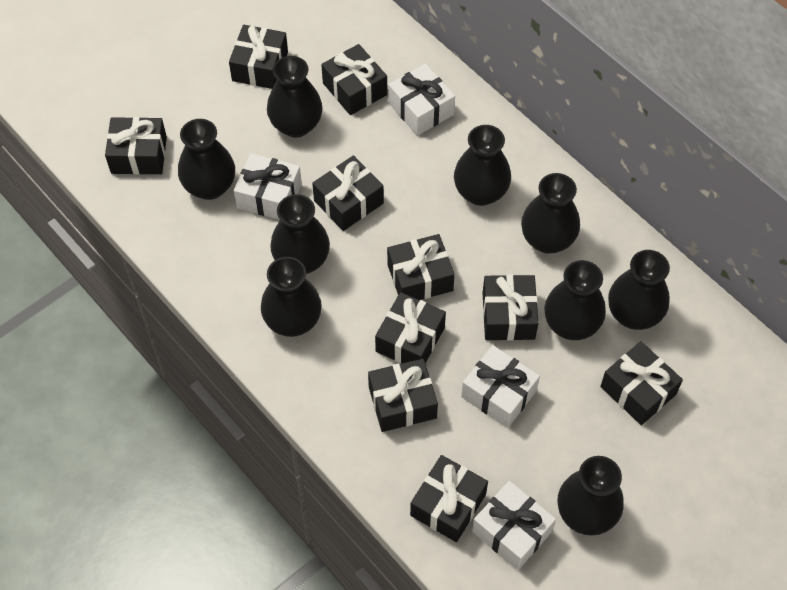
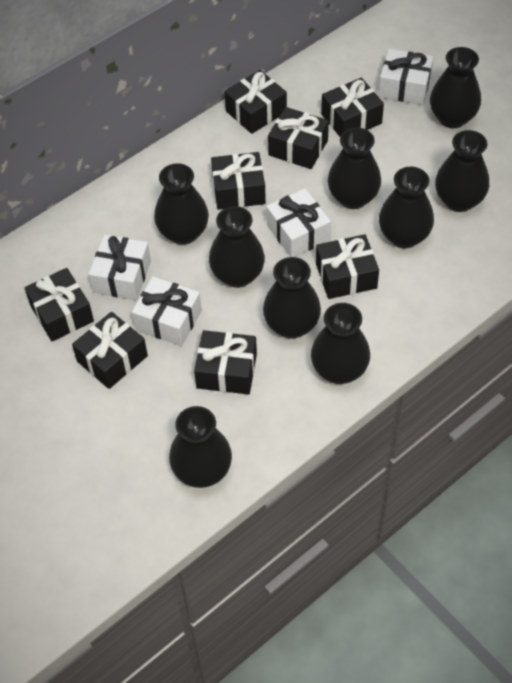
black gift: 10 -> 8

